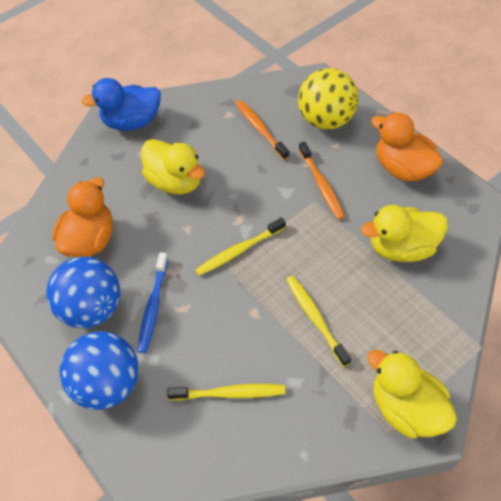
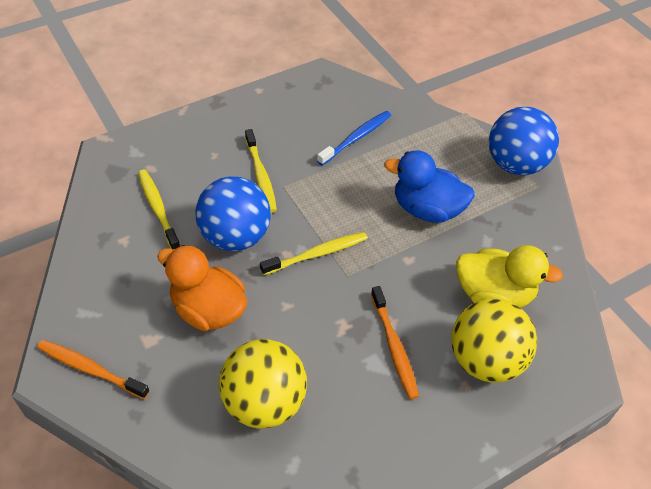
orange duck: 2 -> 1
yellow ball: 1 -> 2
yellow duck: 3 -> 1

